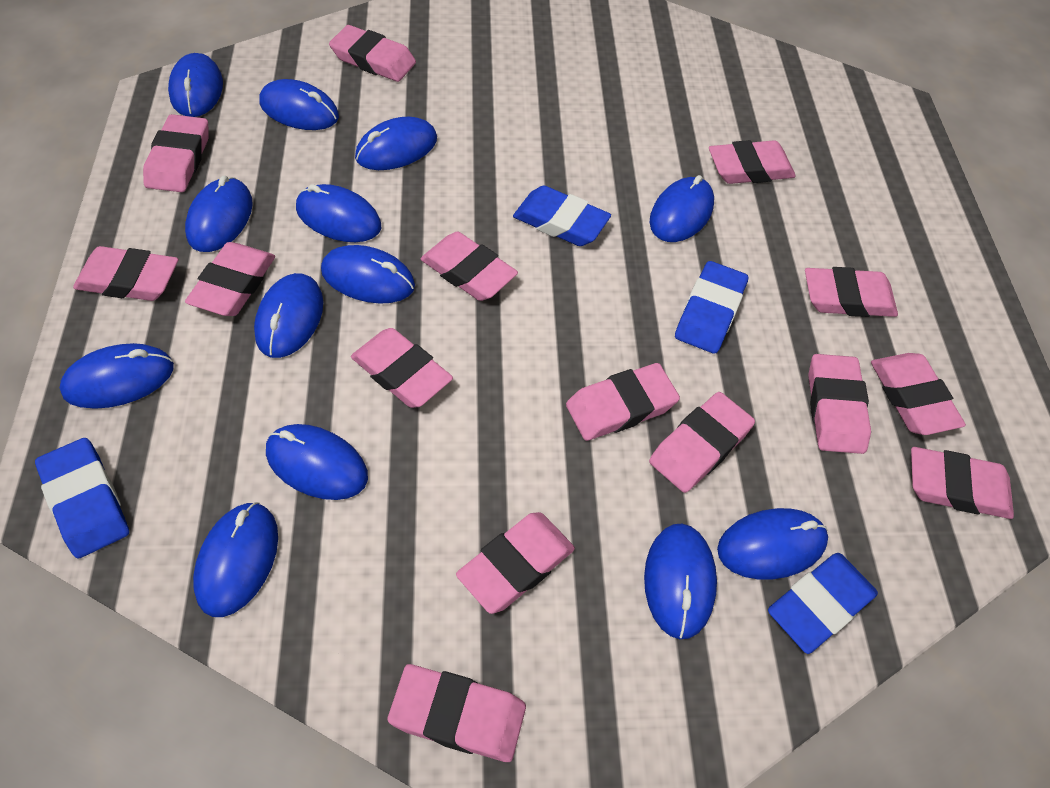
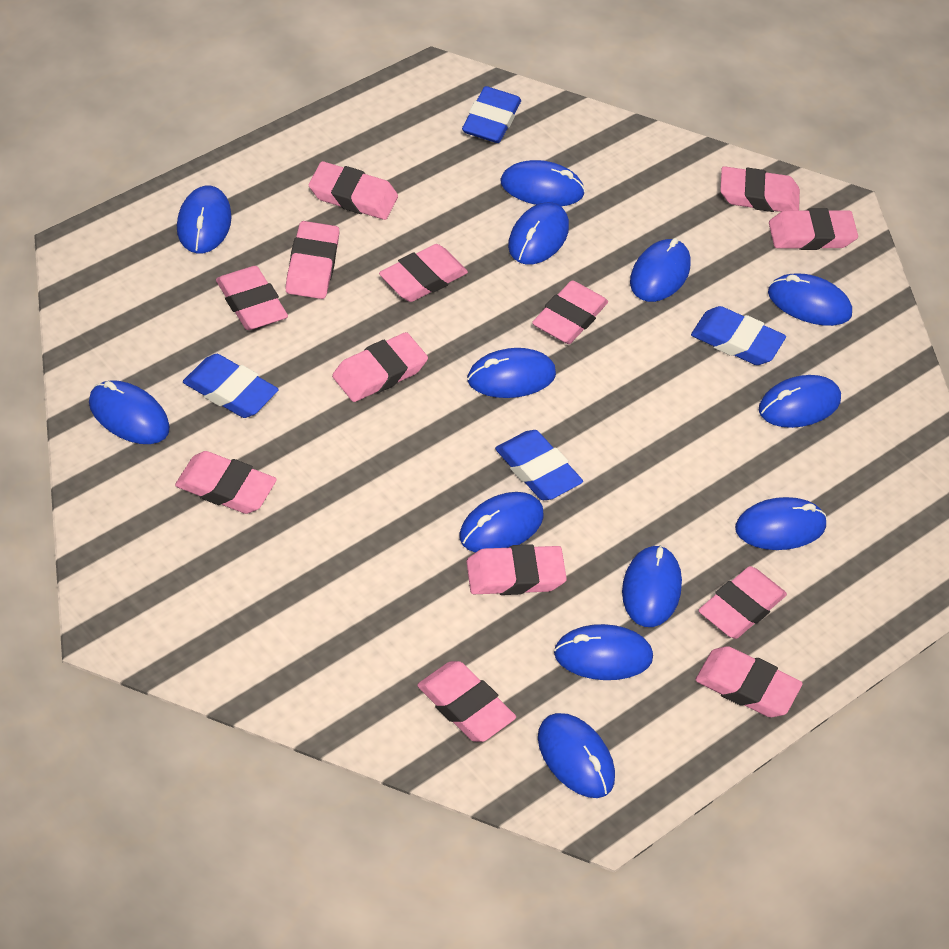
pink eraser: 15 -> 13

